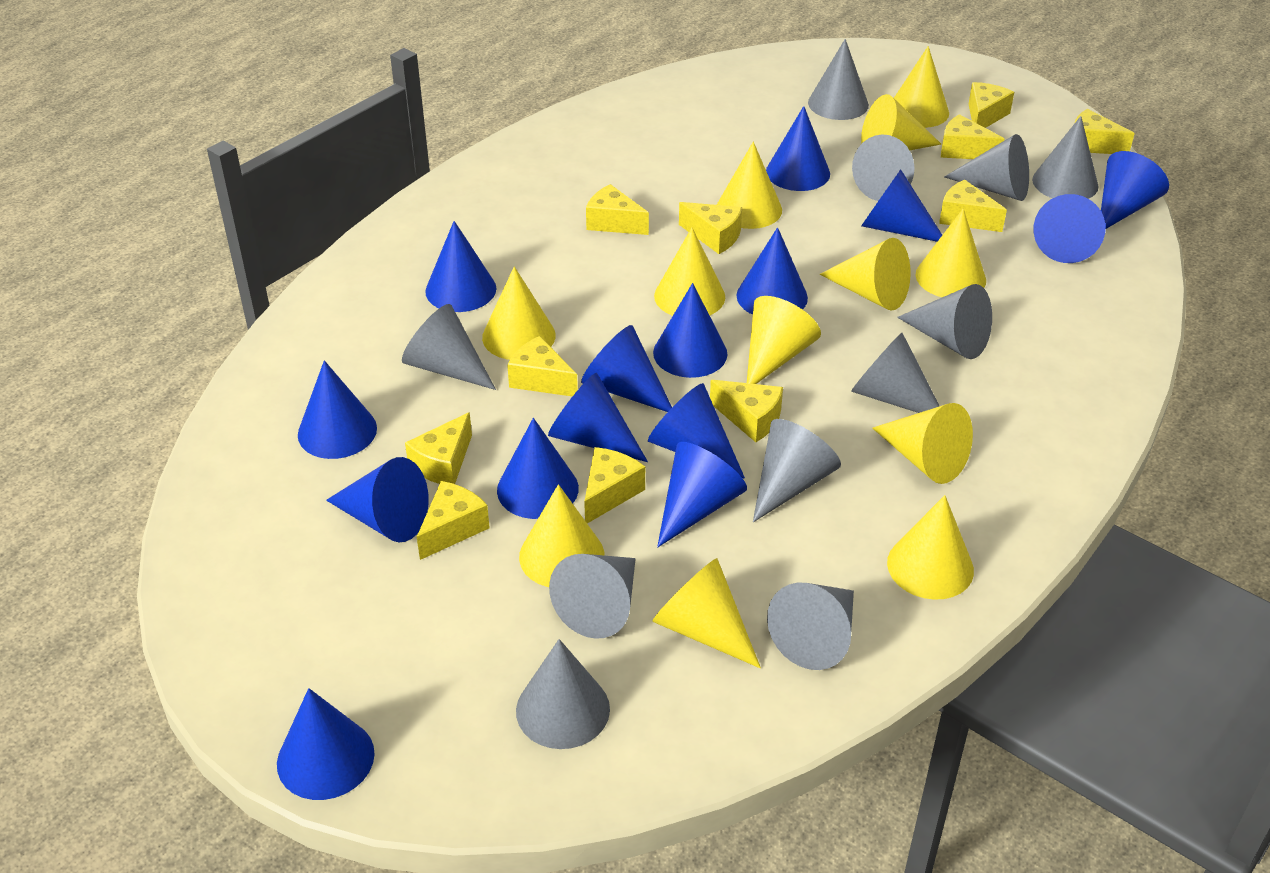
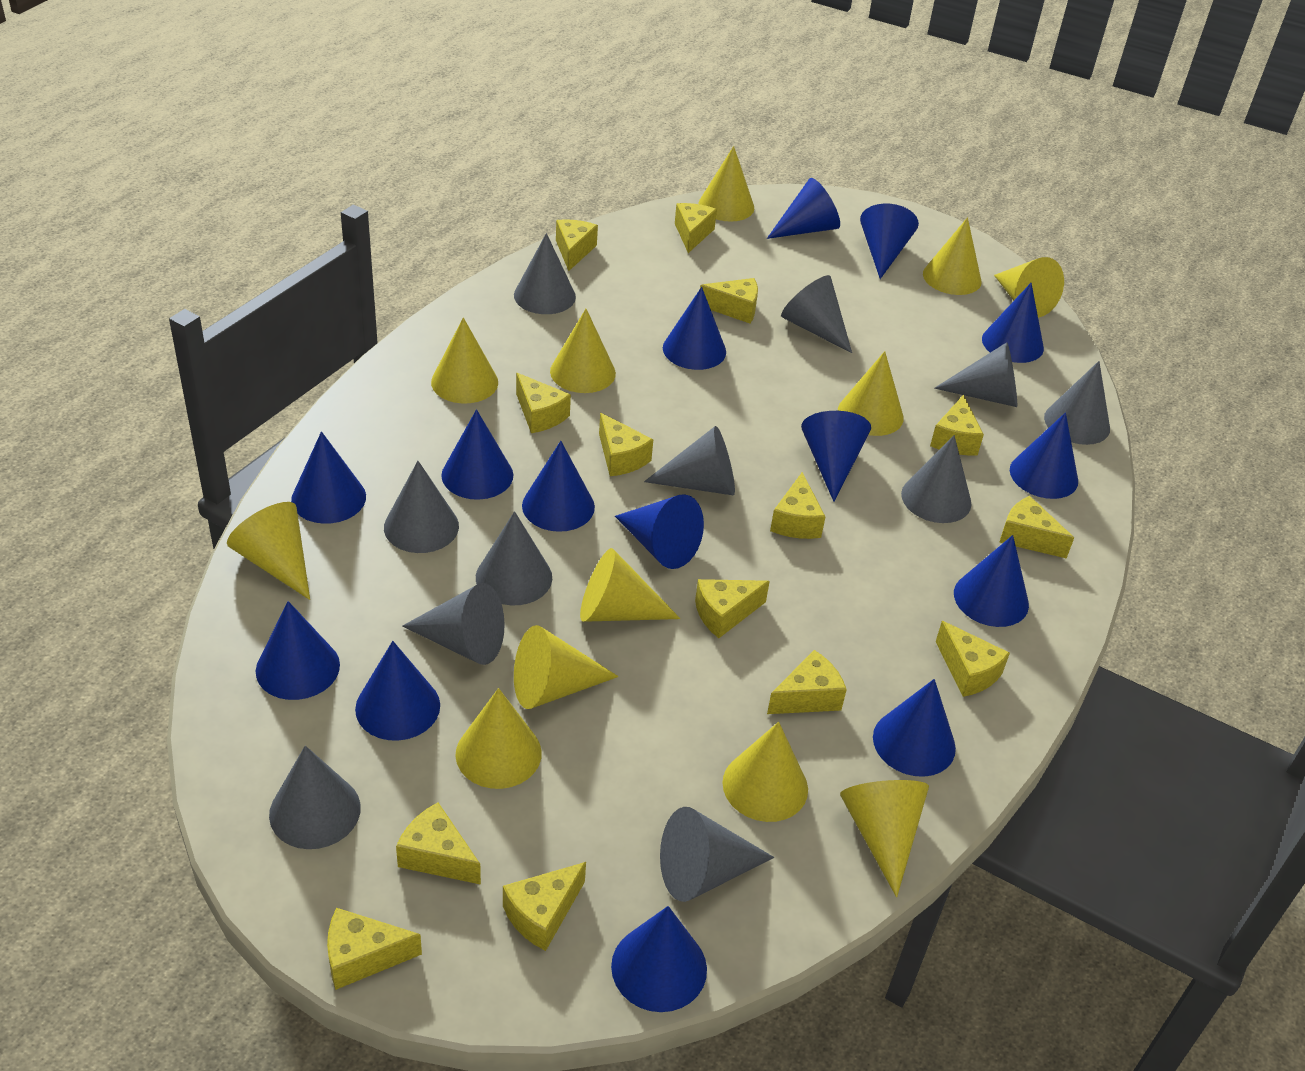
yellow cheese: 11 -> 14

